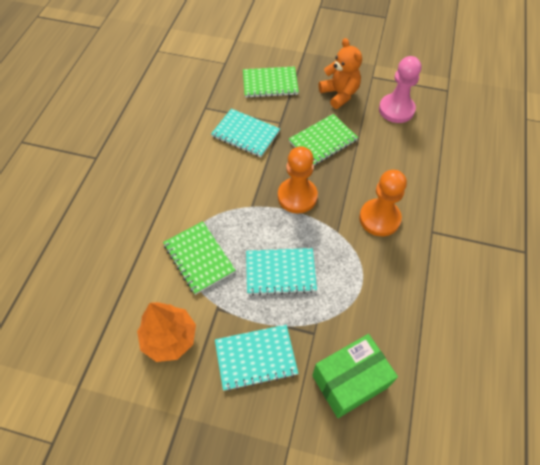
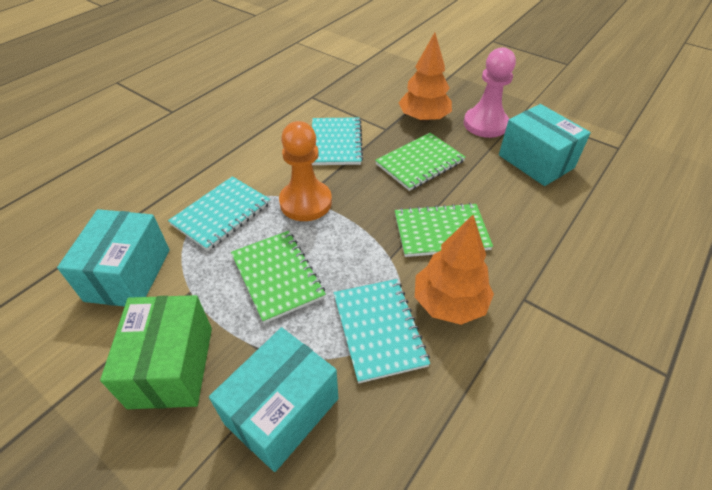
orange pawn: 2 -> 1
orange teddy bear: 1 -> 0
orange tree: 1 -> 2
turquoise box: 0 -> 3

